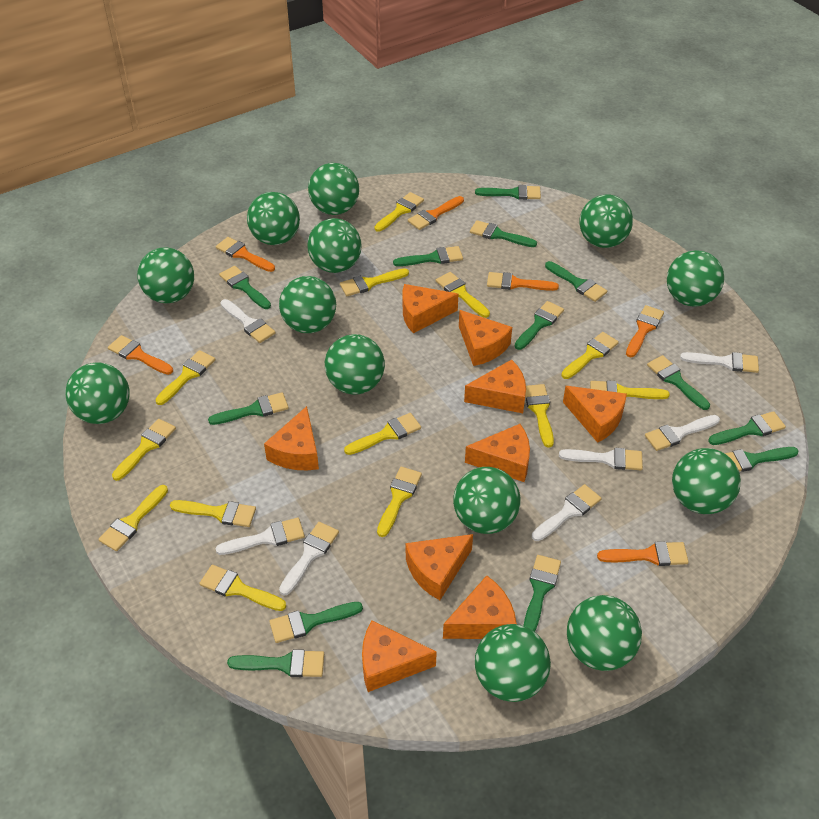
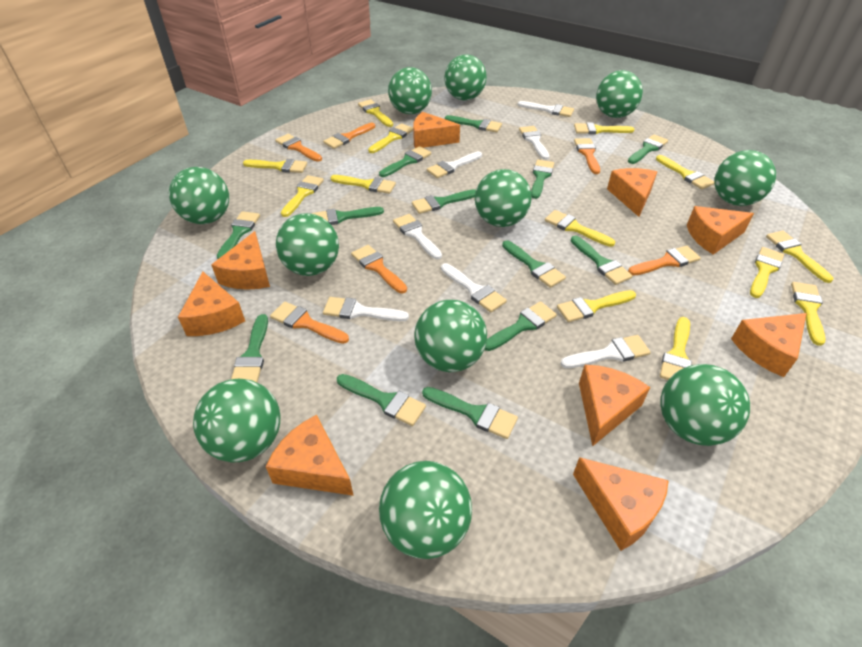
green ball: 13 -> 11

